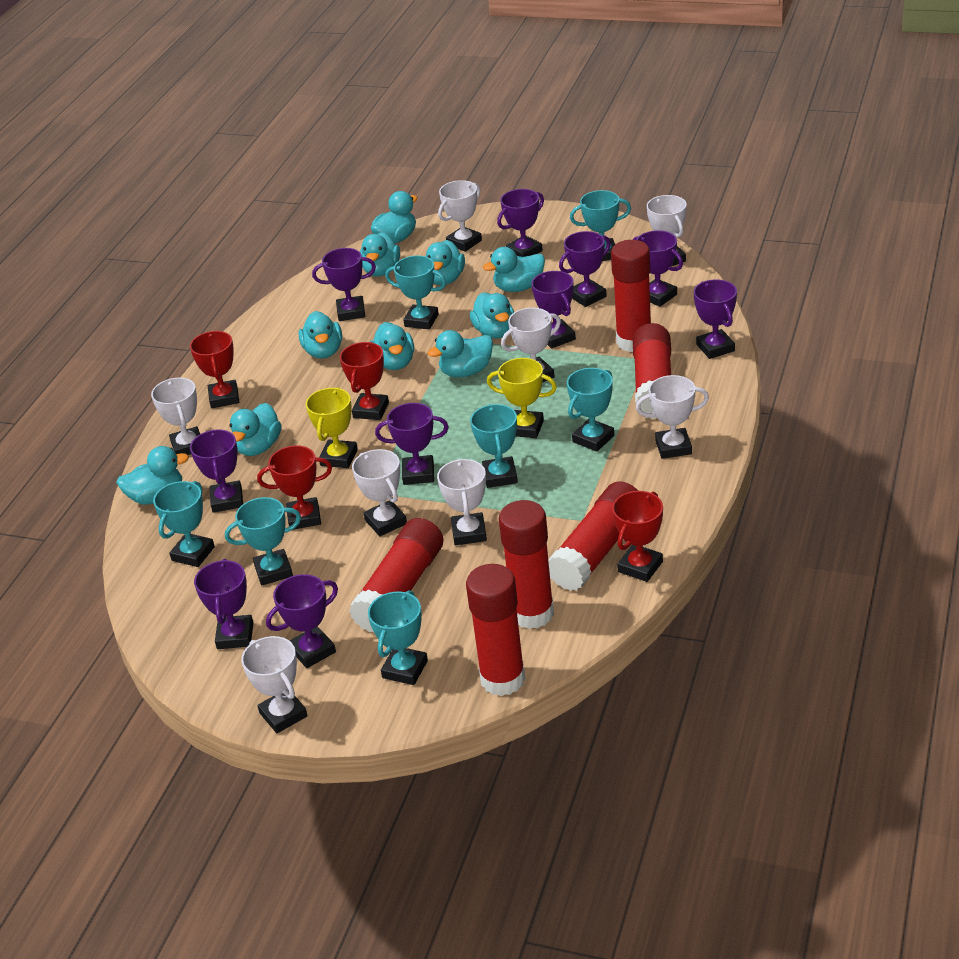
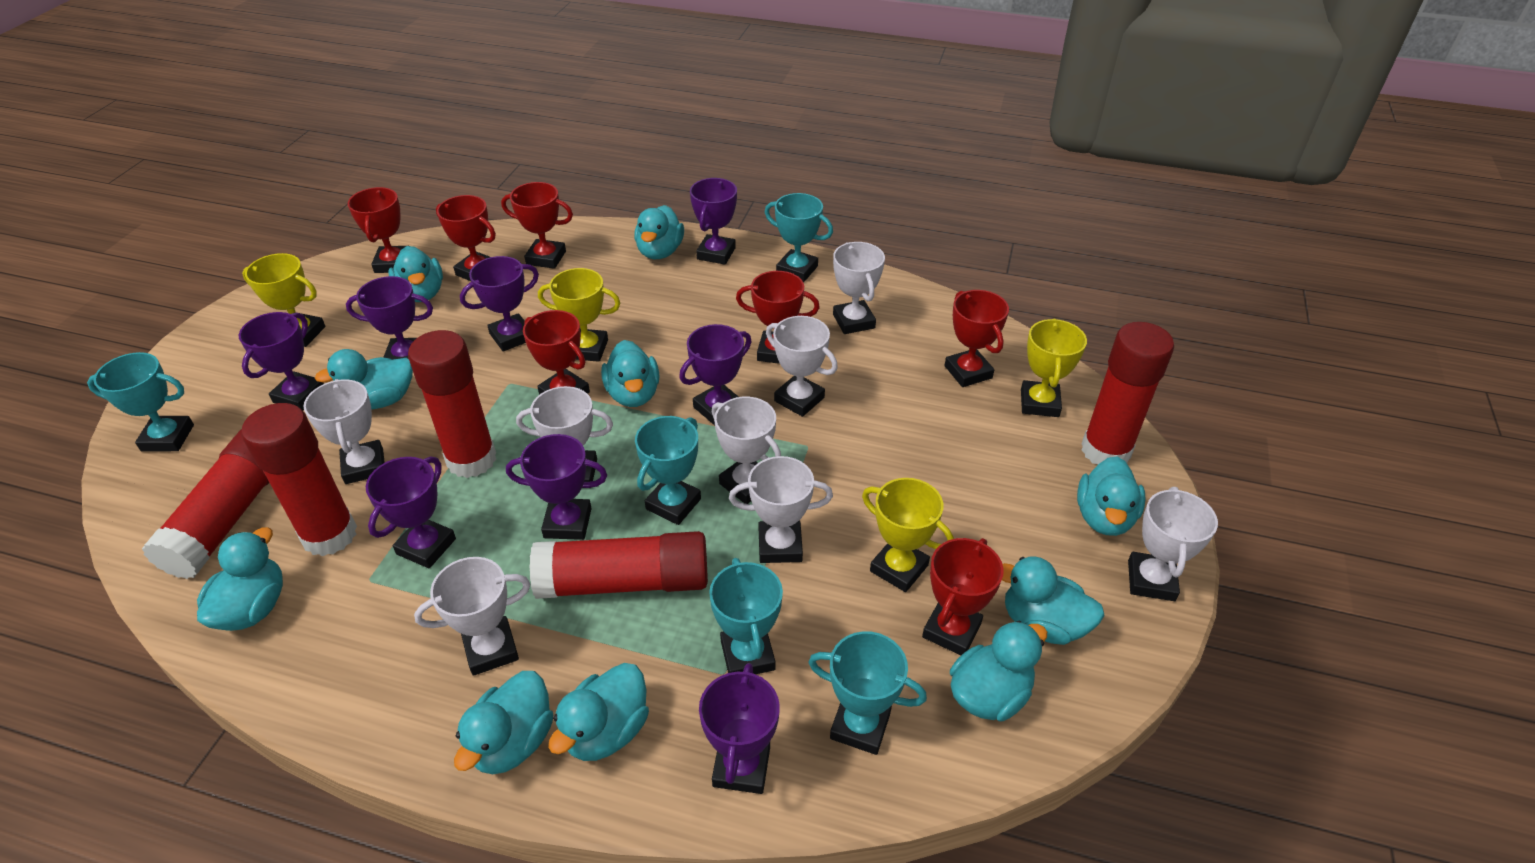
purple trophy: 10 -> 8
red glue stick: 6 -> 5
red trophy: 4 -> 7
turquoise trophy: 7 -> 5
yellow trophy: 2 -> 4

